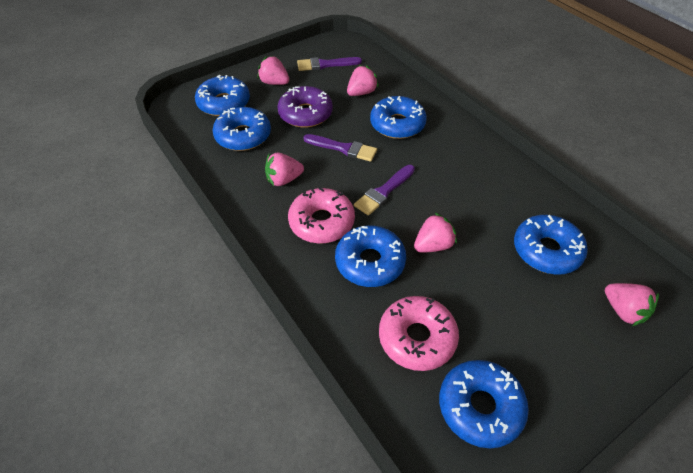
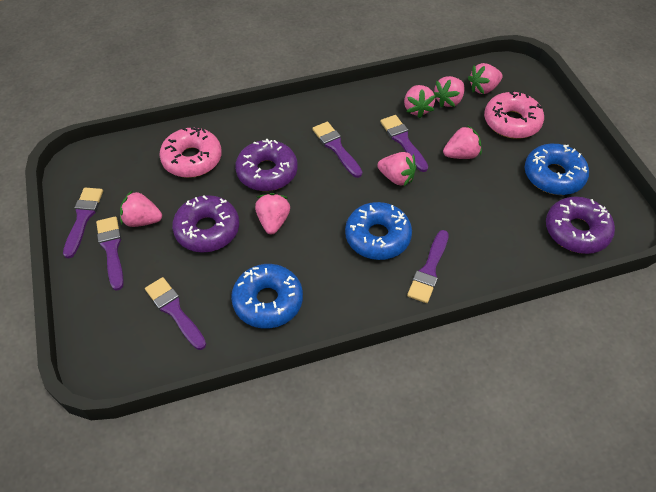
blue donut: 6 -> 3
pink strawberry: 5 -> 7
purple brush: 3 -> 6
purple donut: 1 -> 3

